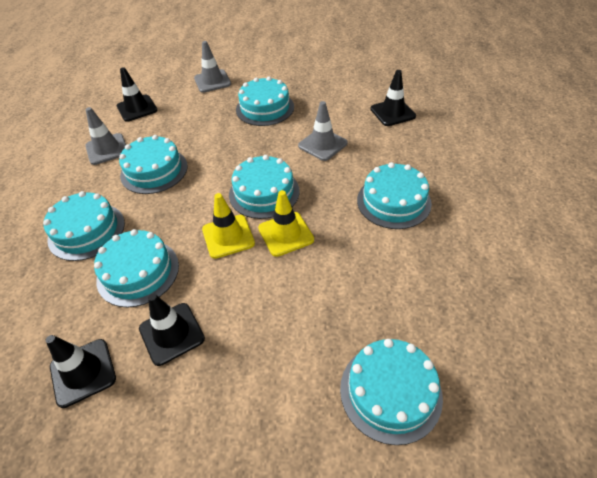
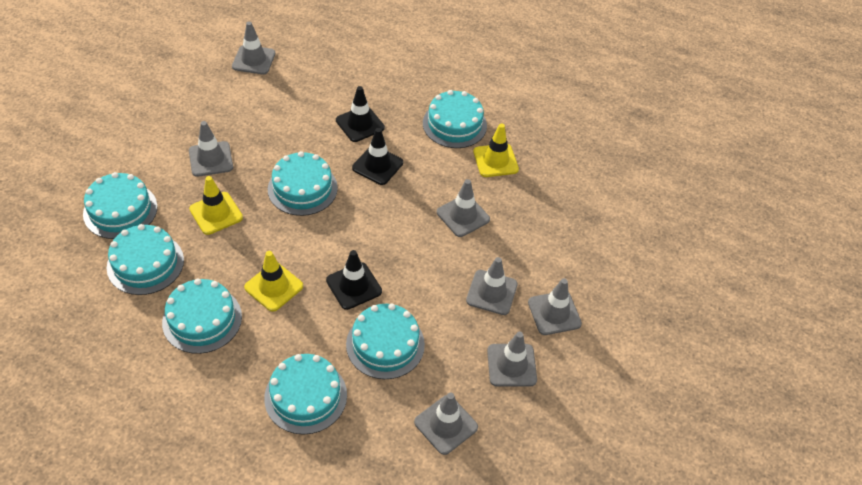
black traffic cone: 4 -> 3
grey traffic cone: 3 -> 7
yellow traffic cone: 2 -> 3

